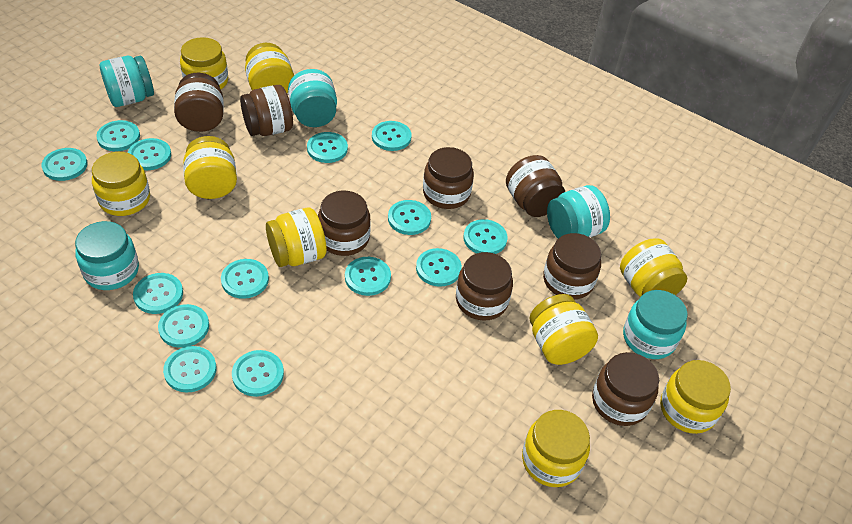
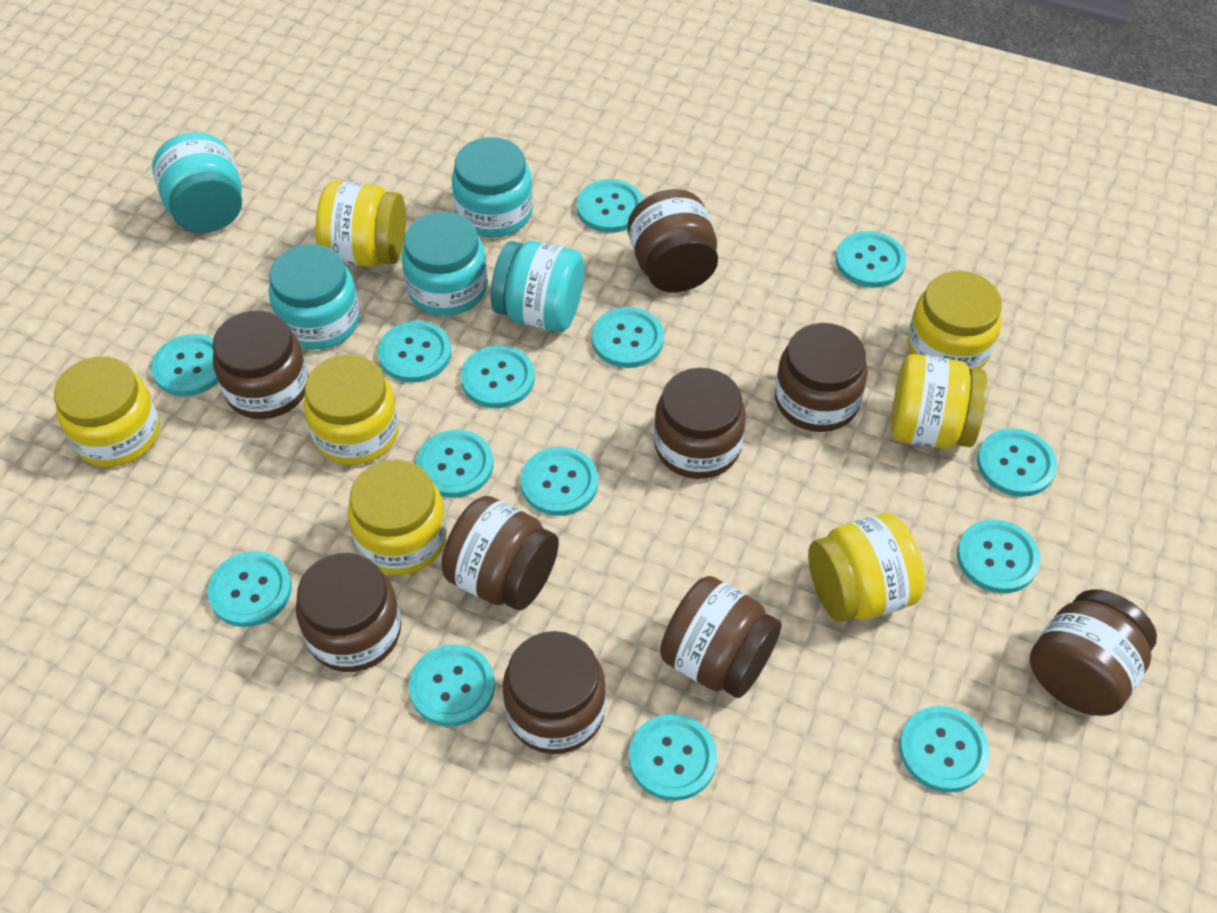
brown jar: 8 -> 9
yellow jar: 9 -> 7

